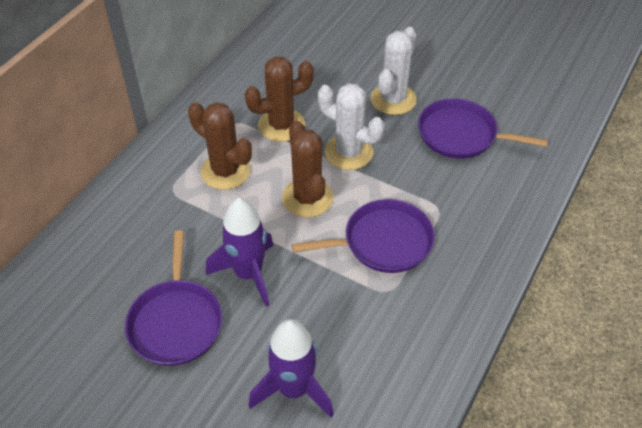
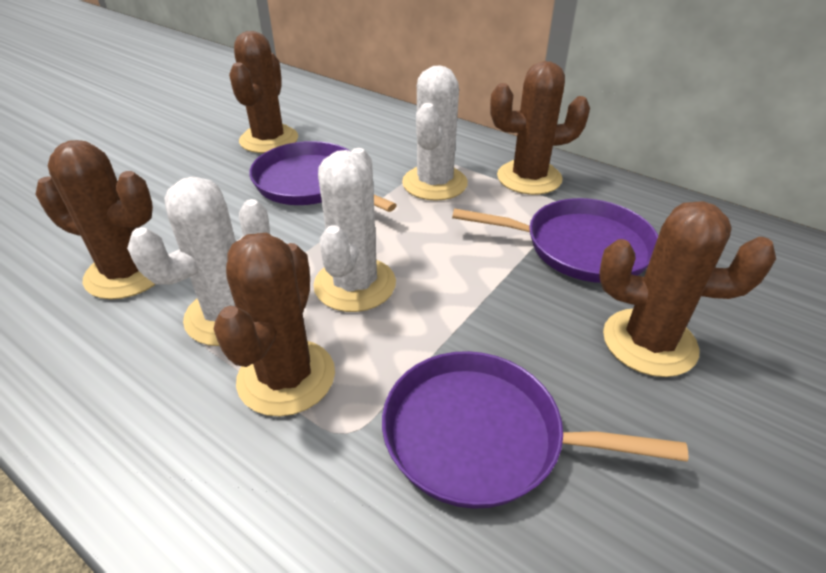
brown cactus: 3 -> 5
purple rocket: 2 -> 0
white cactus: 2 -> 3

